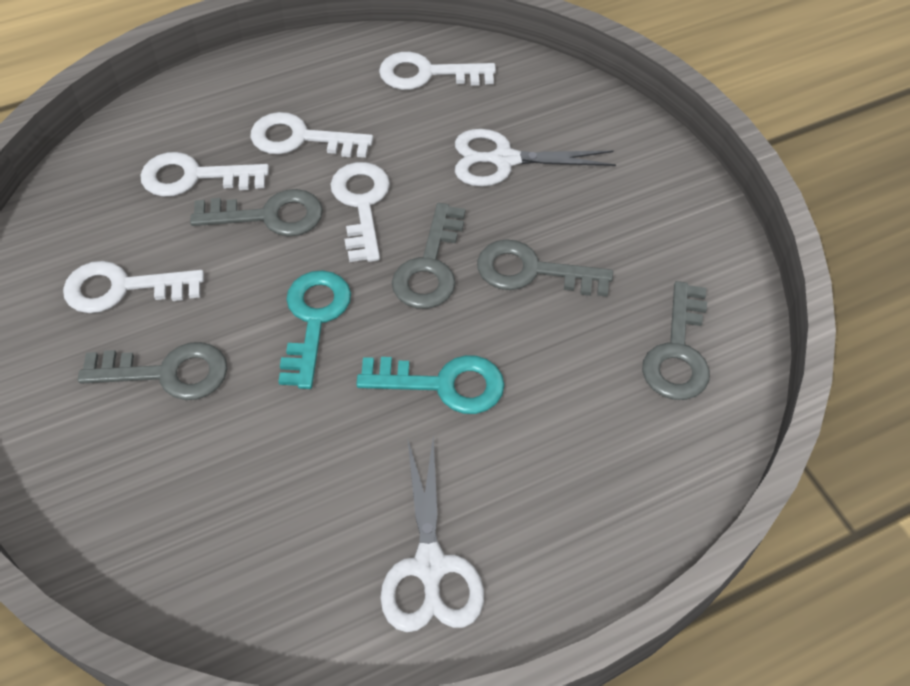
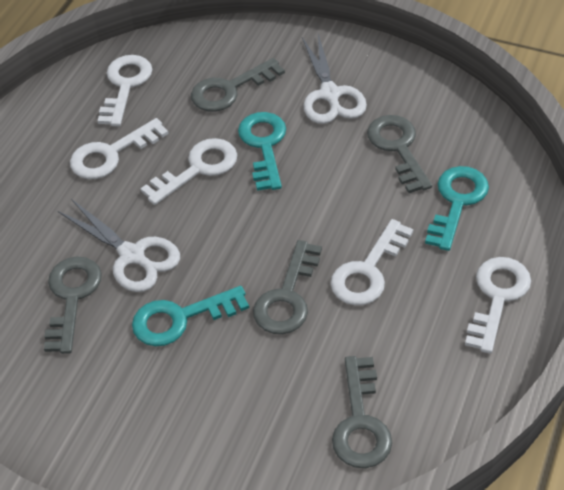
turquoise key: 2 -> 3

